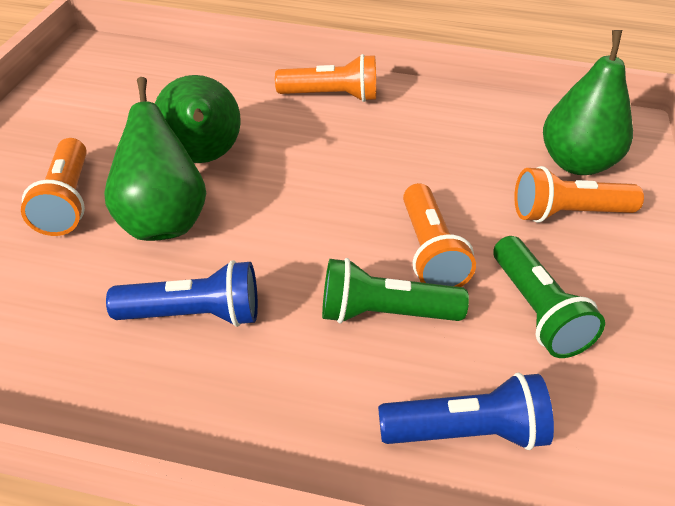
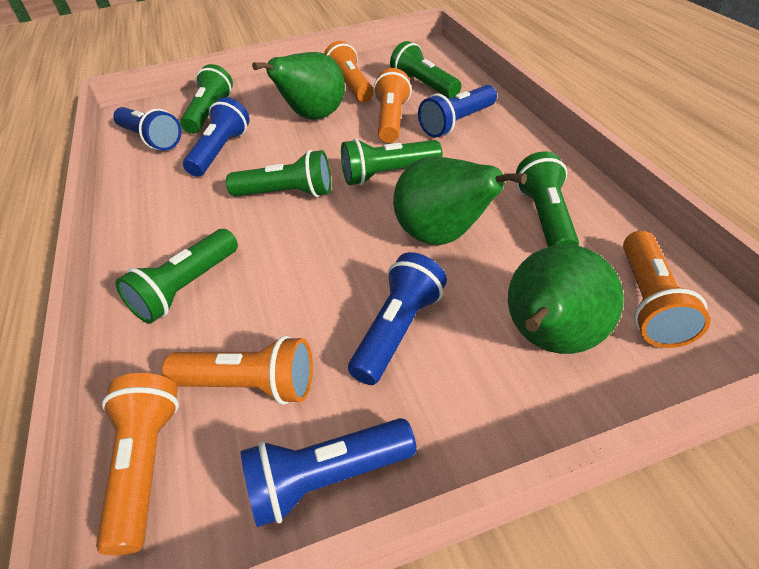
blue flashlight: 2 -> 5
green flashlight: 2 -> 6
orange flashlight: 4 -> 5

